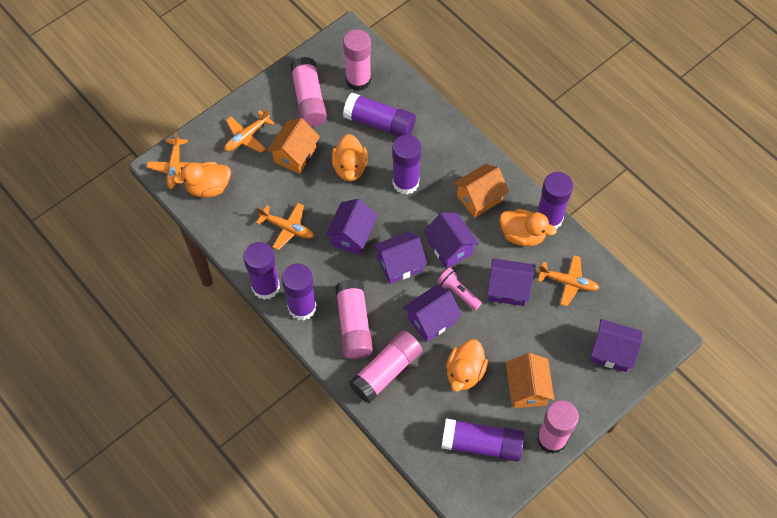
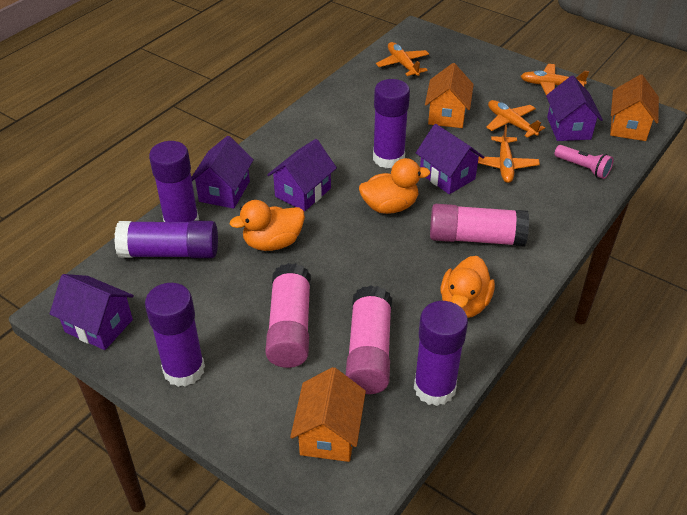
orange duck: 4 -> 3
pink glue stick: 5 -> 3
purple glue stick: 6 -> 5
purple house: 6 -> 5

